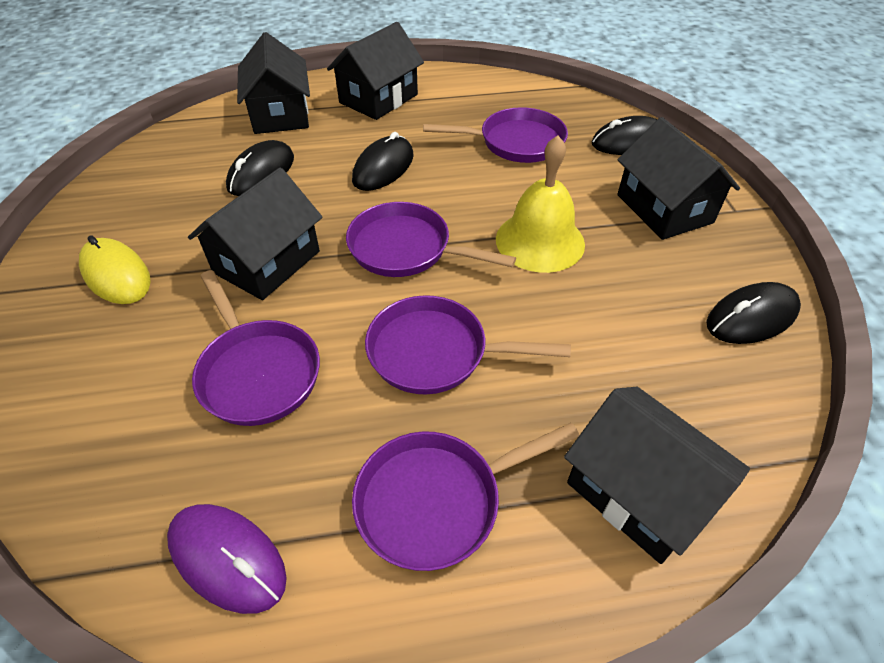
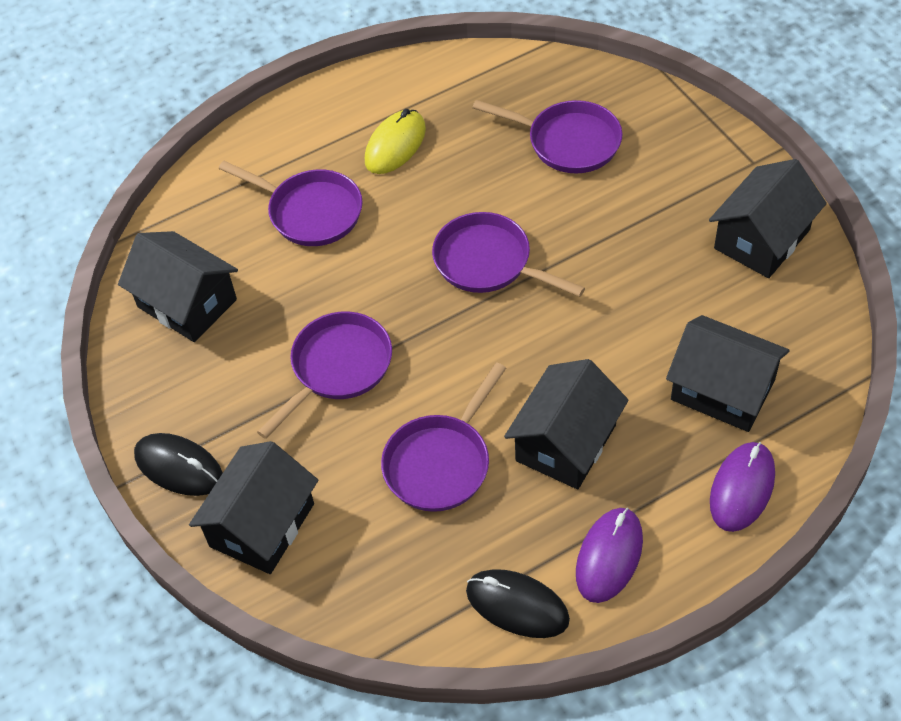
black mouse: 4 -> 2
purple mouse: 1 -> 2
yellow bell: 1 -> 0

